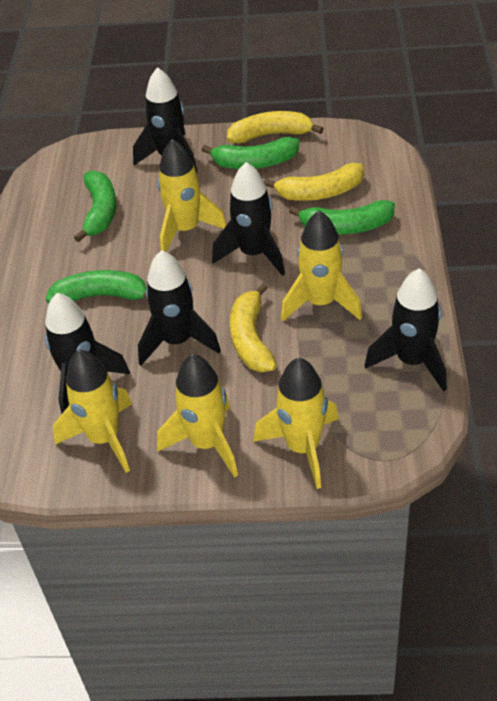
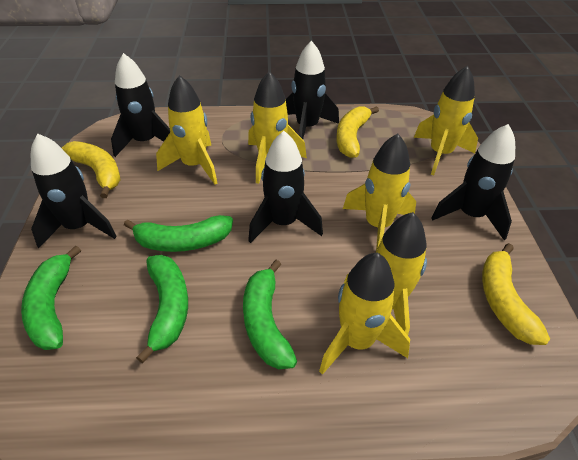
yellow rocket: 5 -> 6

